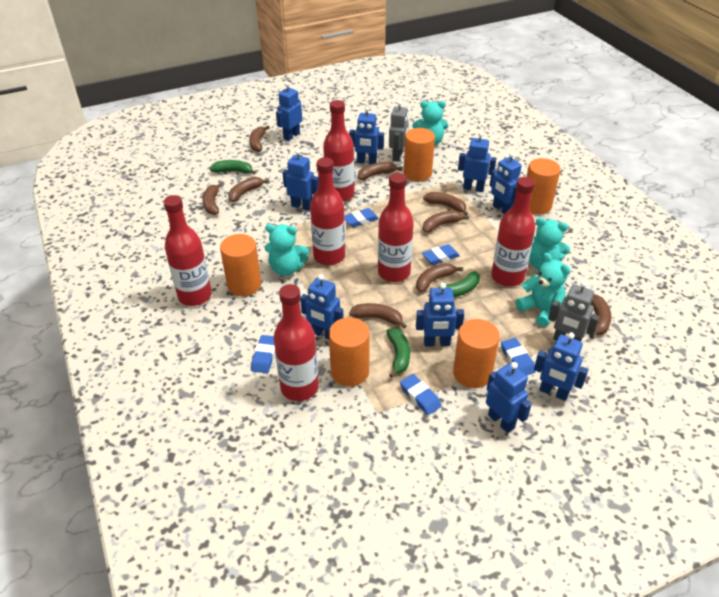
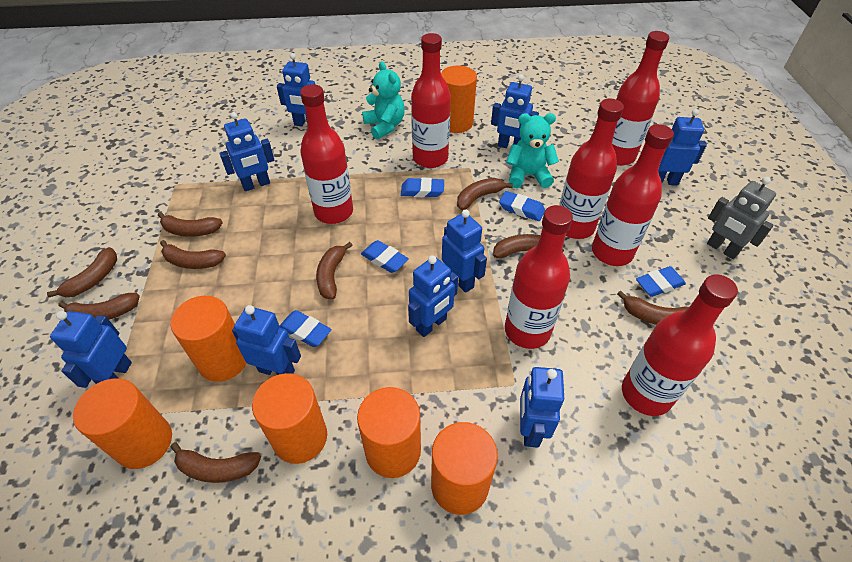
green banana: 3 -> 0
grey robot: 2 -> 1
orange cylinder: 5 -> 6
red bottle: 6 -> 7
turquoise teddy bear: 4 -> 2

